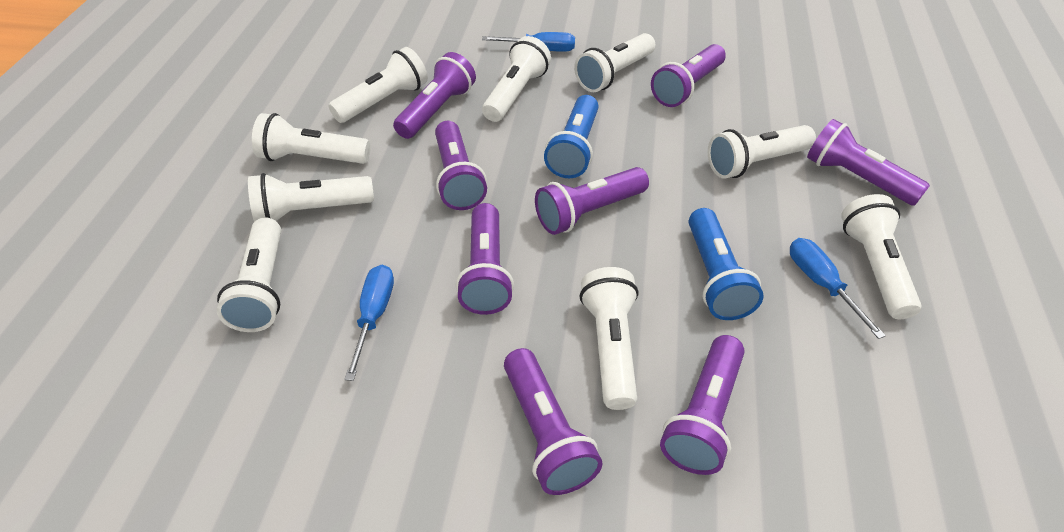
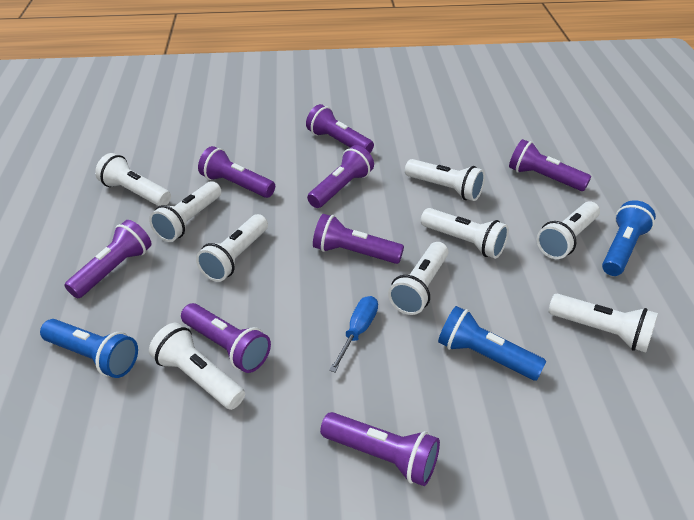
blue flashlight: 2 -> 3
blue screwdriver: 3 -> 1

